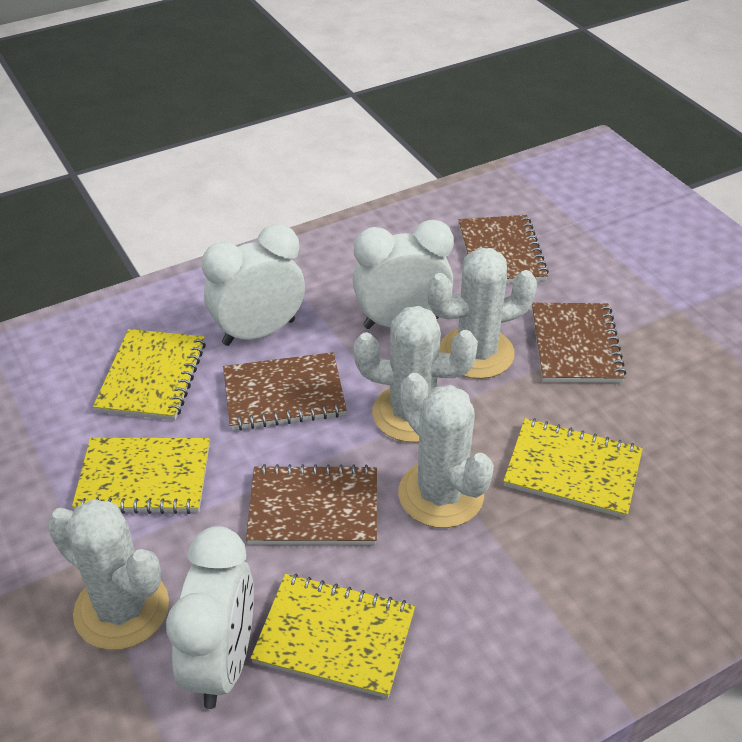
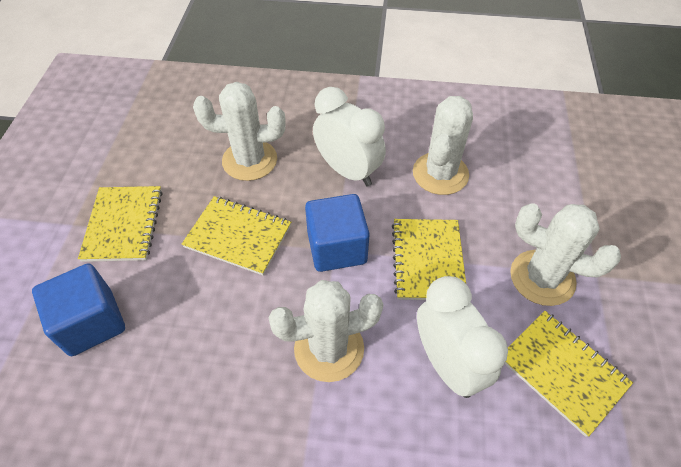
blue cube: 0 -> 2
brown notebook: 4 -> 0
white clock: 3 -> 2

